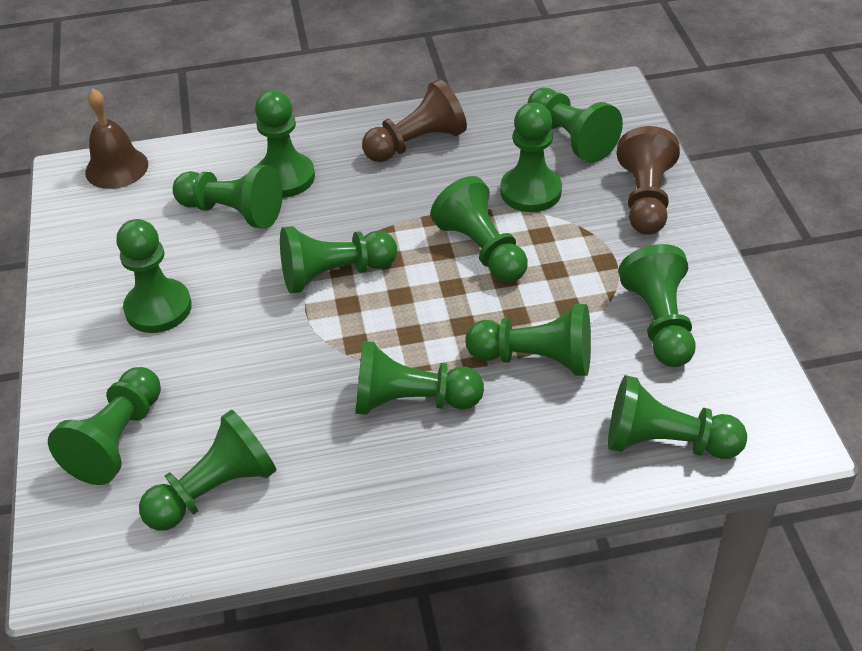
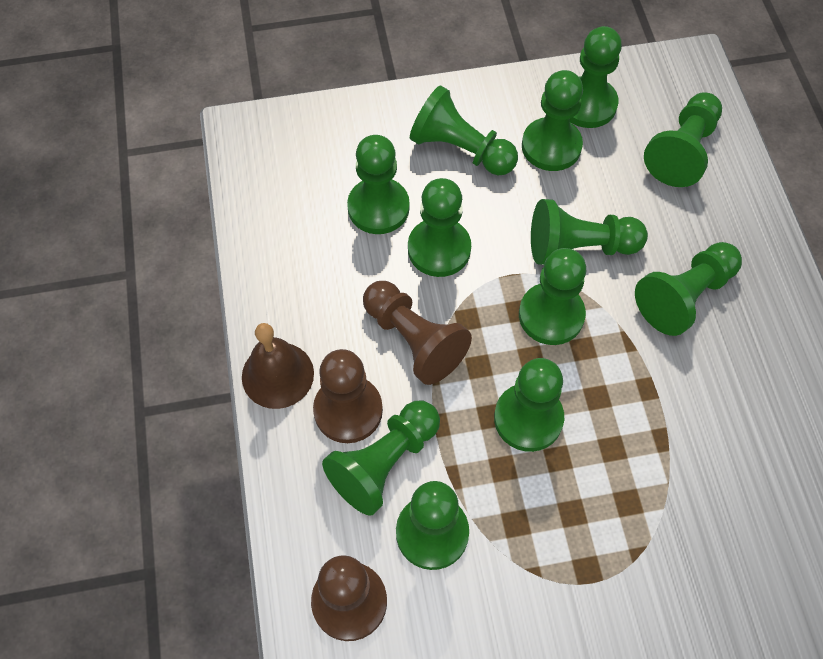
brown pawn: 2 -> 3
green pawn: 13 -> 12

